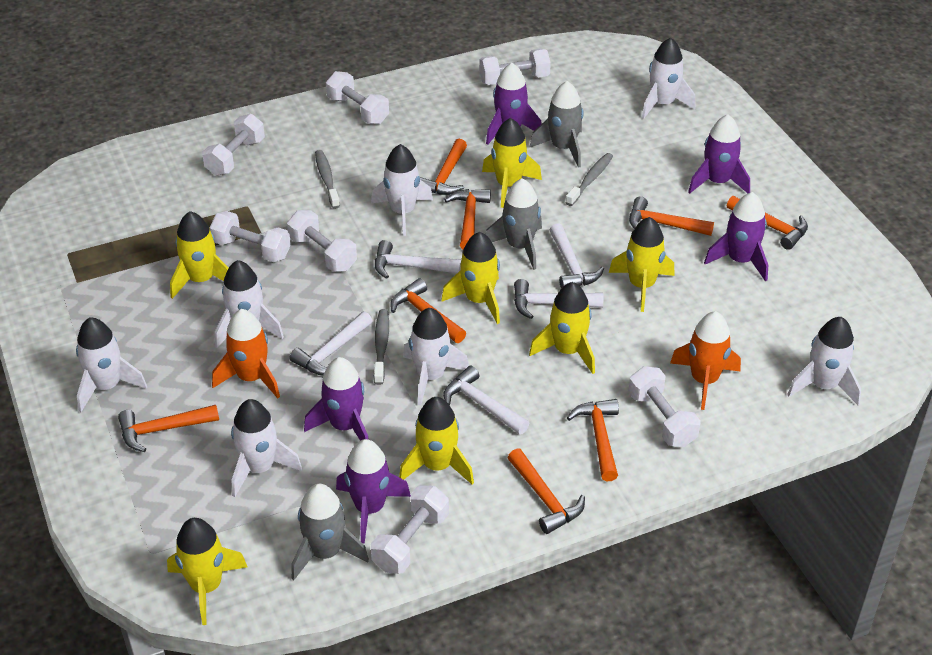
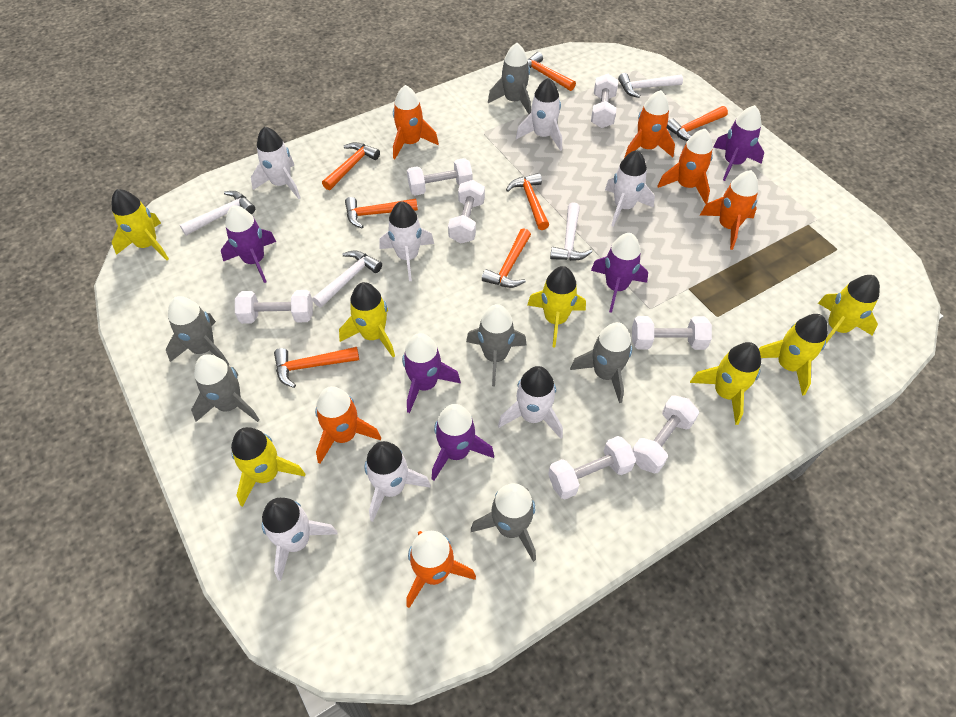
grey rocket: 3 -> 6
grey toothbrush: 3 -> 0
orange hammer: 8 -> 7
orange rocket: 2 -> 6
white hammer: 5 -> 4

